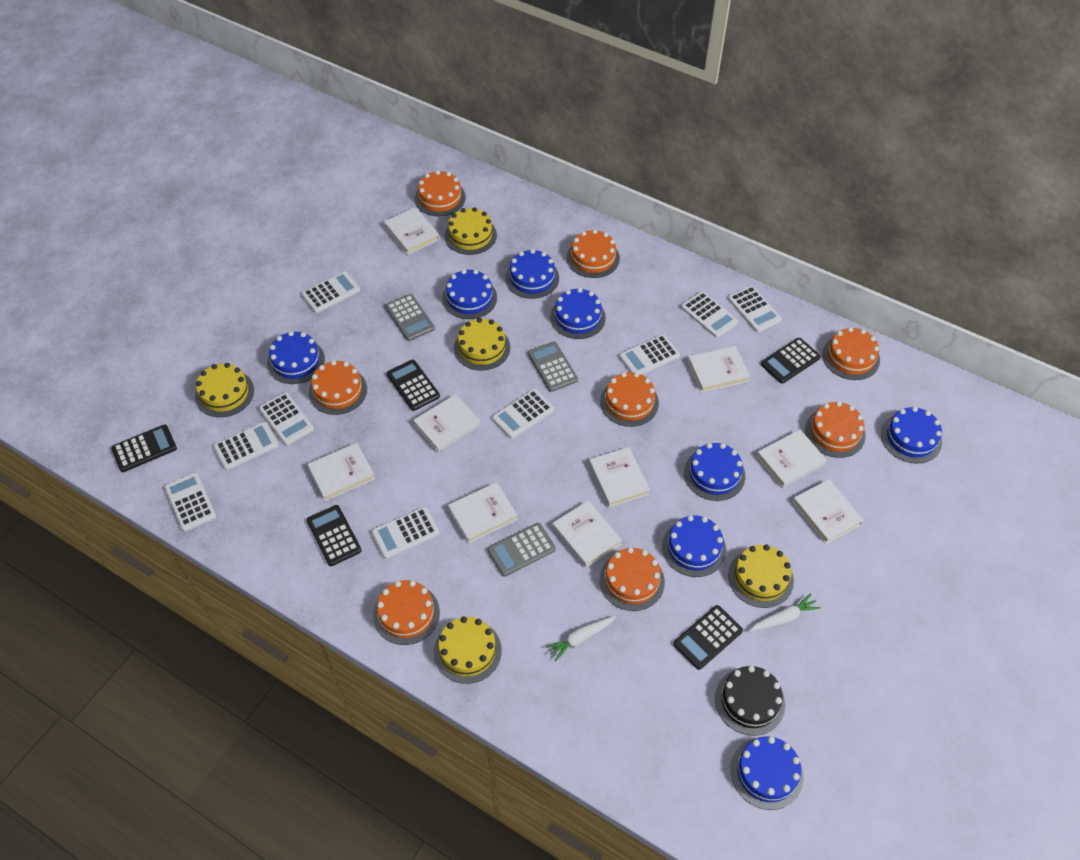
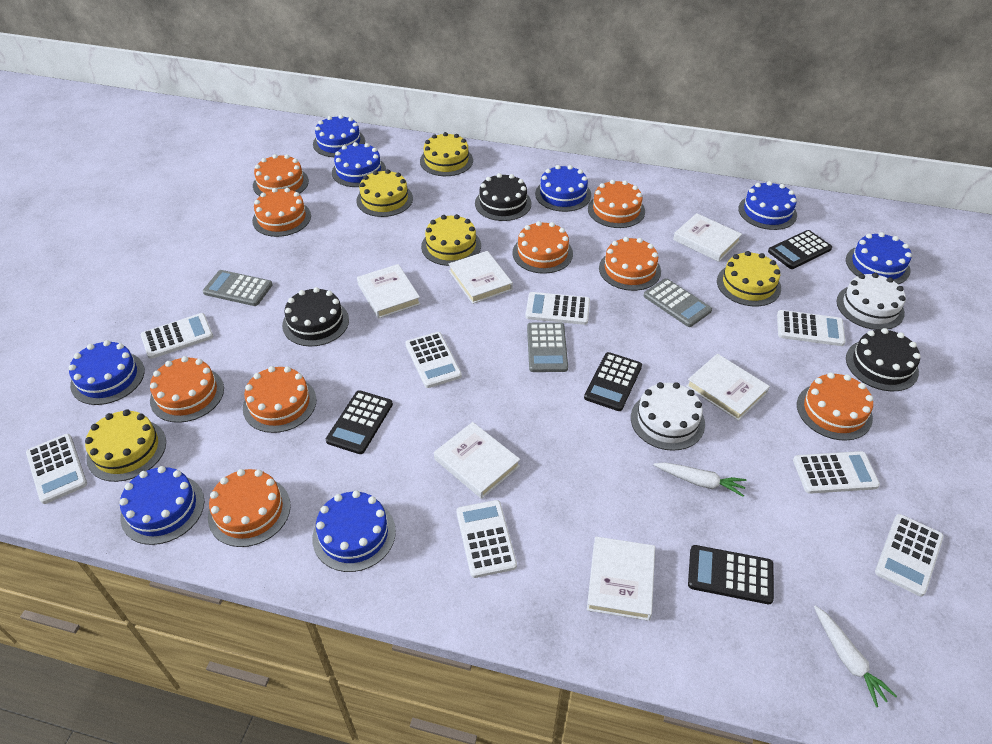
black cake: 1 -> 3
black calculator: 5 -> 4
orange cake: 8 -> 9
white book: 9 -> 6
white cake: 0 -> 2
white calculator: 9 -> 8

